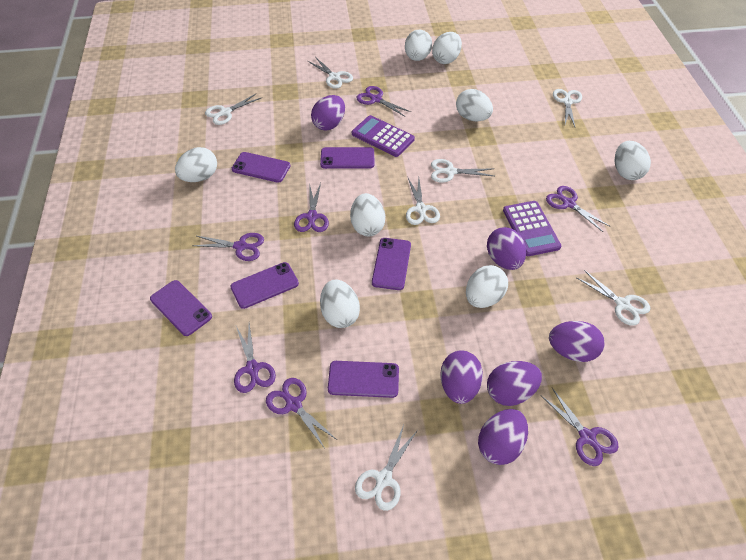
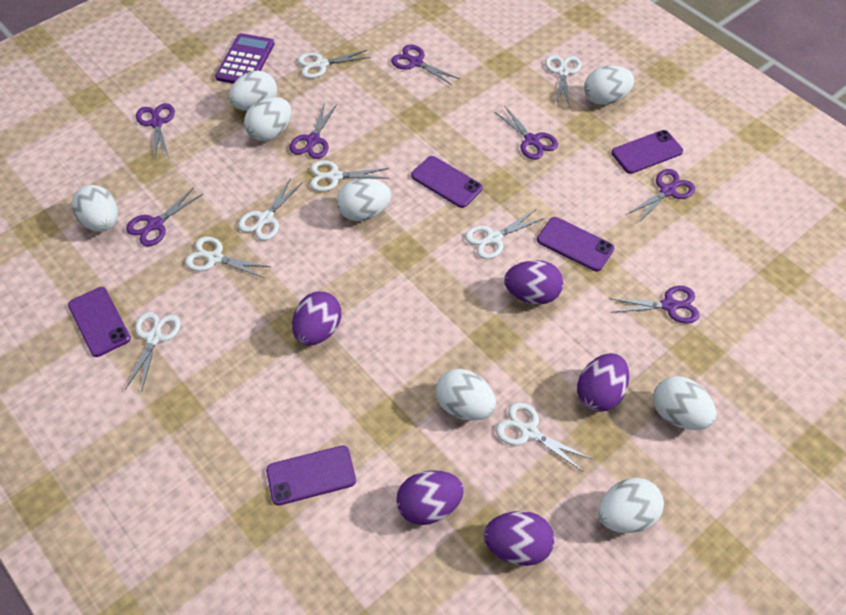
purple calculator: 2 -> 1
purple egg: 6 -> 5
purple phone: 6 -> 5
white scissors: 7 -> 8

